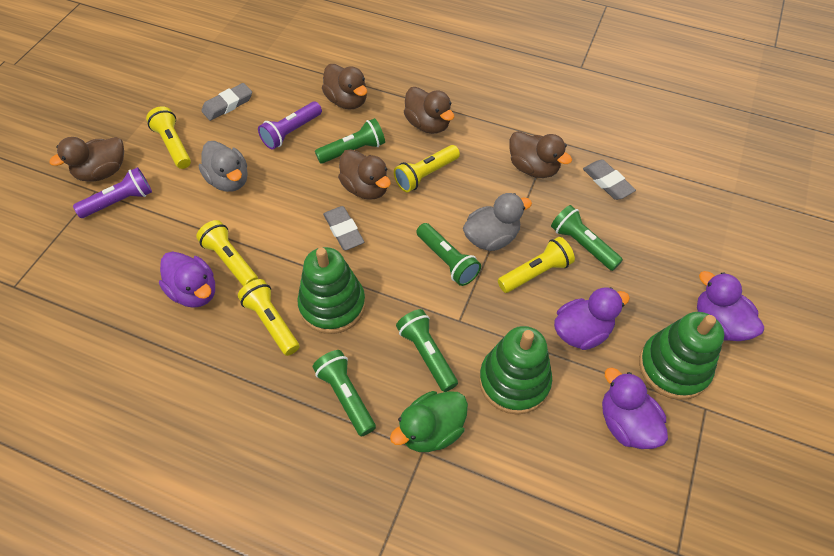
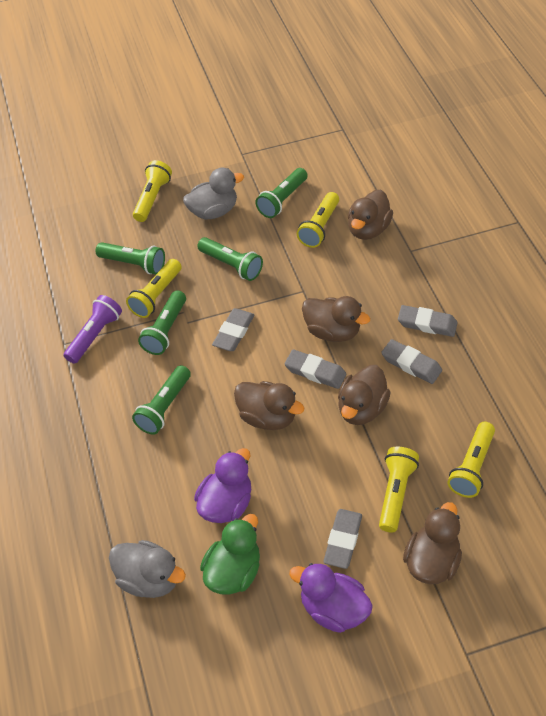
green stacking toy: 3 -> 0
grey eraser: 3 -> 5
purple duck: 4 -> 2
purple flashlight: 2 -> 1

